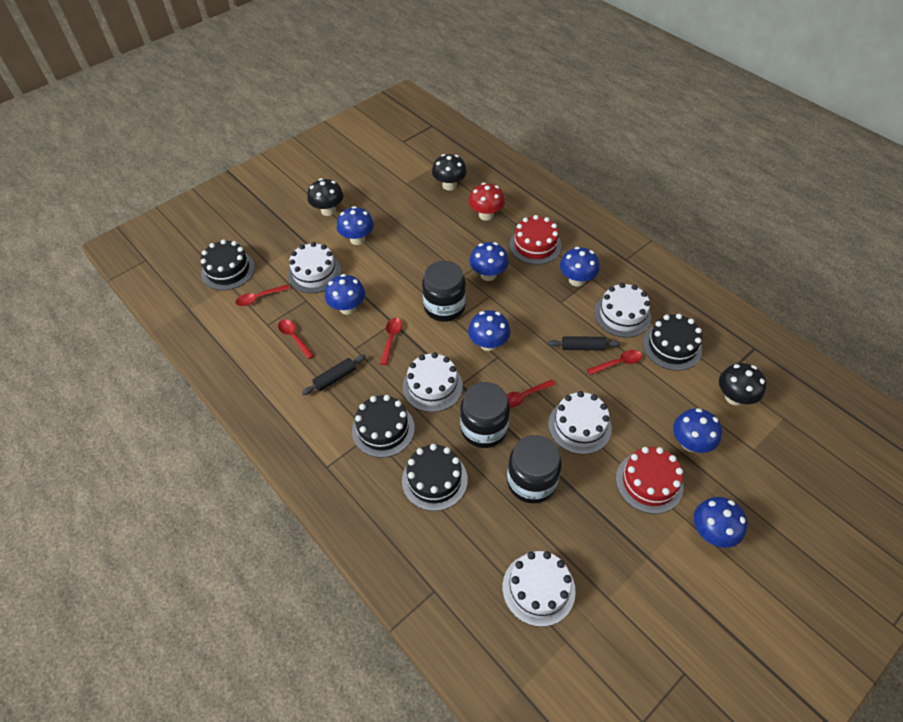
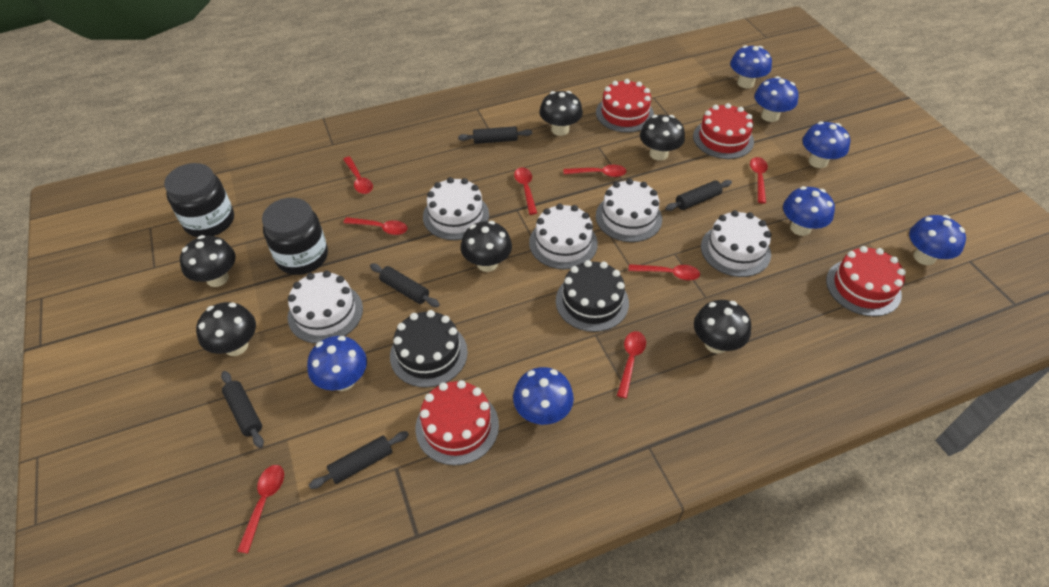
black cake: 4 -> 2
black jar: 3 -> 2
black mushroom: 3 -> 6
black rolling pin: 2 -> 5
red cake: 2 -> 4
red mushroom: 1 -> 0
red spoon: 5 -> 8

